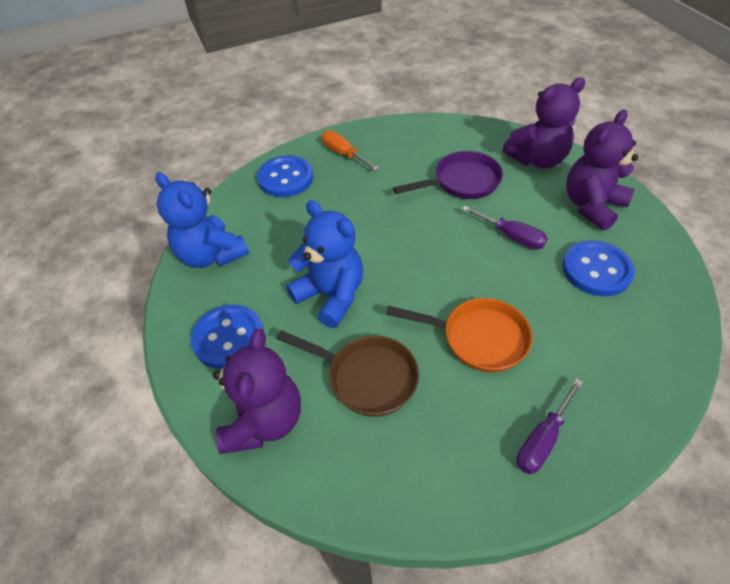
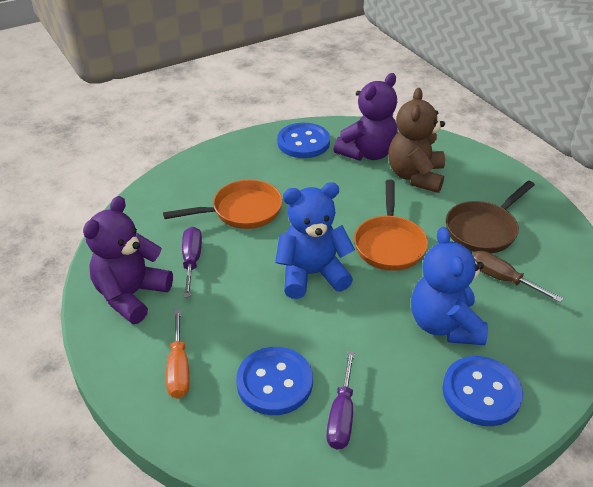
brown screwdriver: 0 -> 1
brown teddy bear: 0 -> 1
orange pan: 1 -> 2
purple pan: 1 -> 0
purple teddy bear: 3 -> 2

